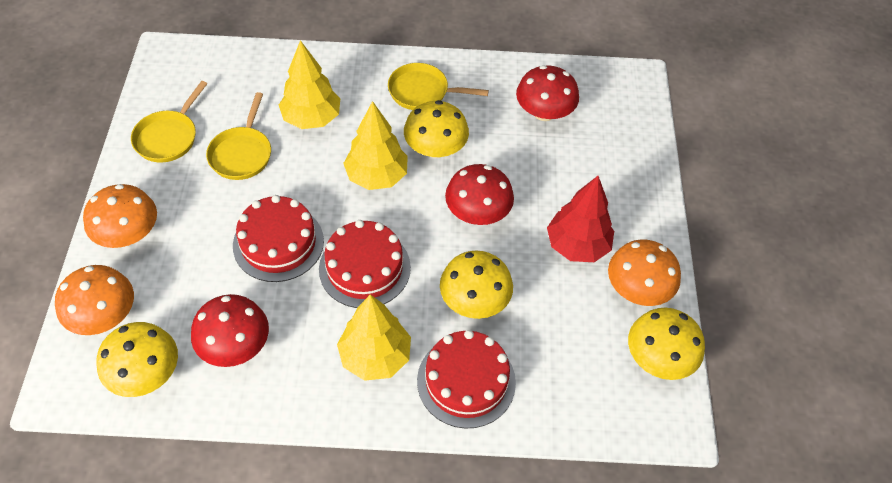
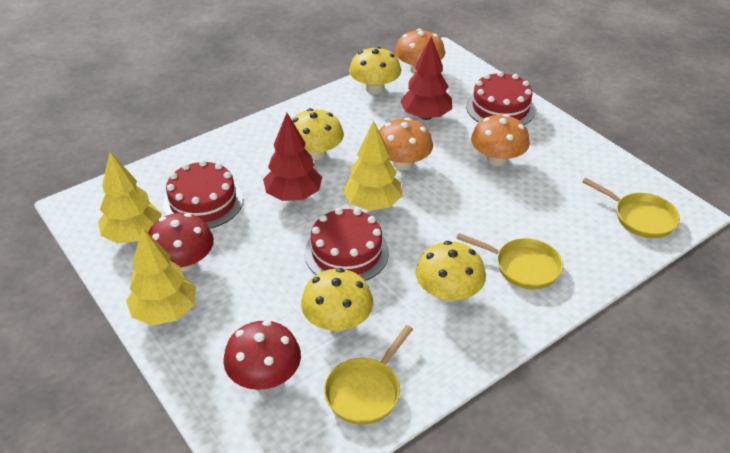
red mushroom: 3 -> 2
red tree: 1 -> 2

